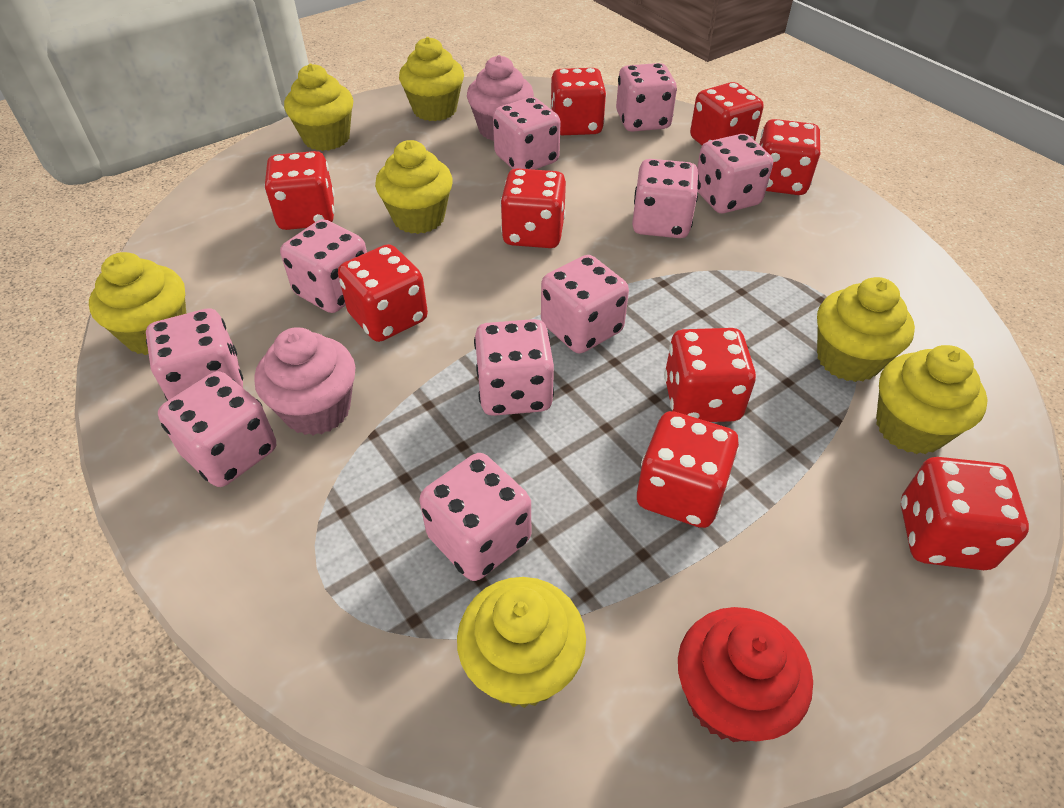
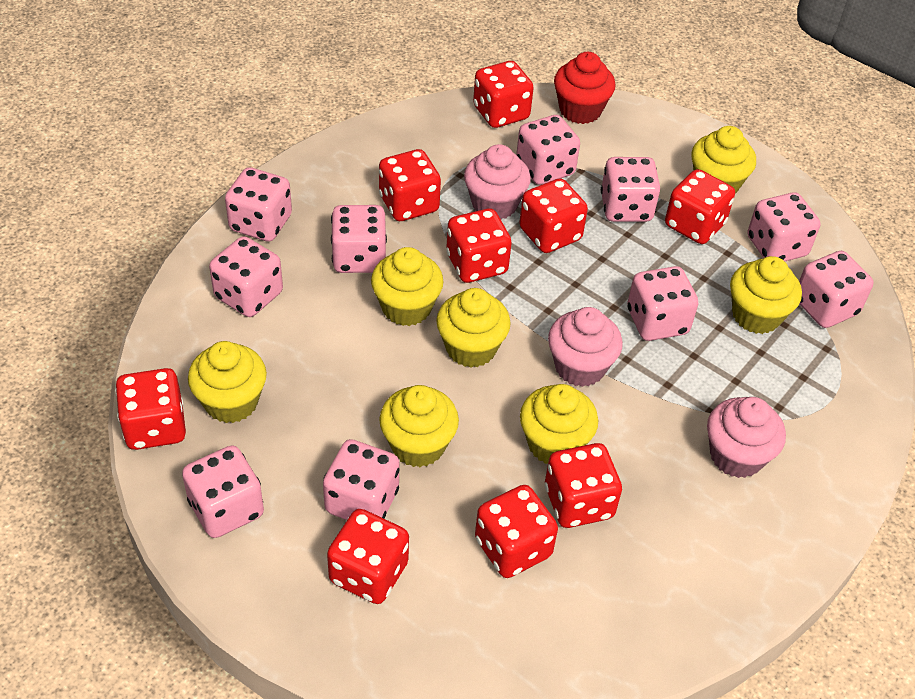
pink cupcake: 2 -> 3

